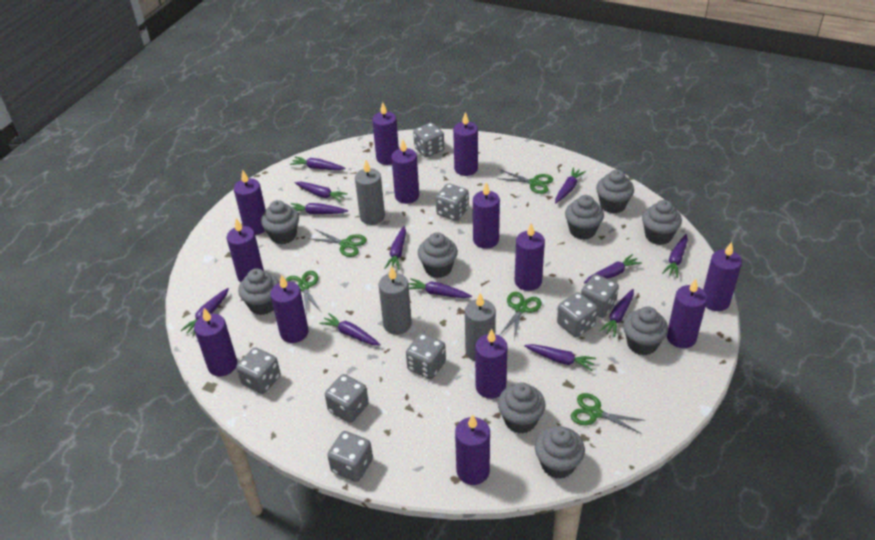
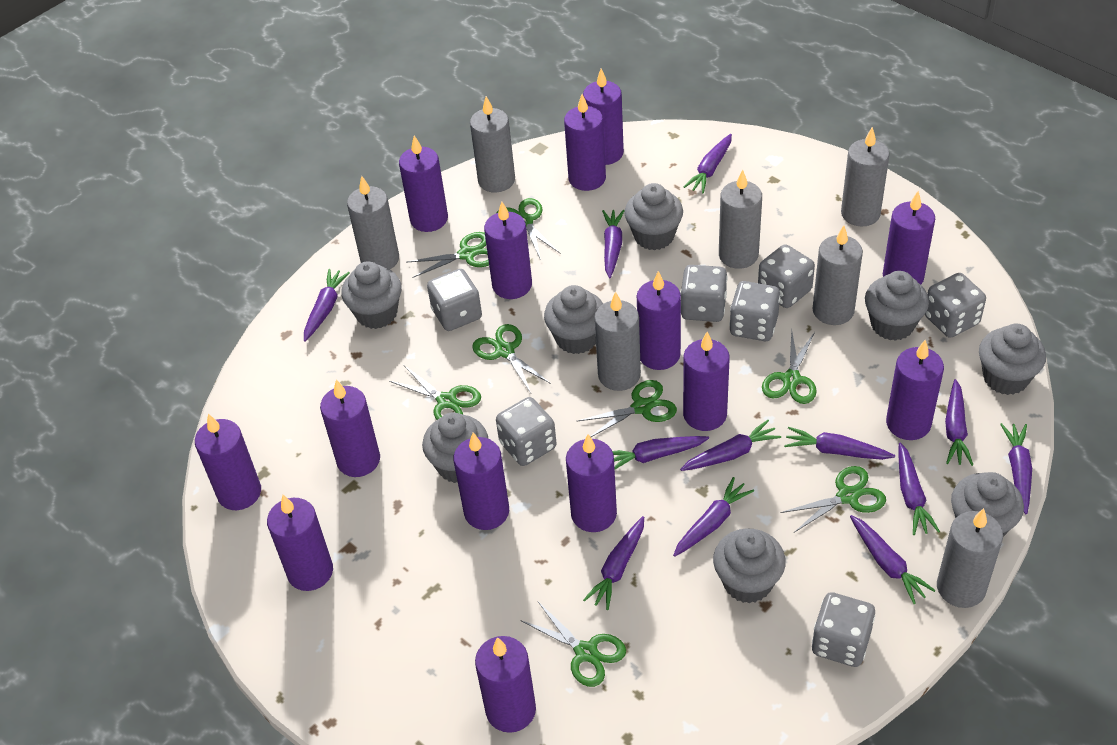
green scissors: 5 -> 8
grey candle: 3 -> 7
grey cupcake: 9 -> 8
grey dice: 8 -> 7
purple candle: 13 -> 14

